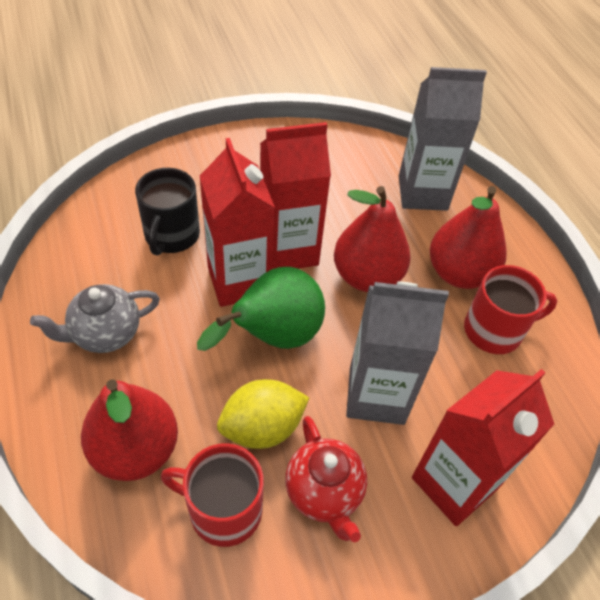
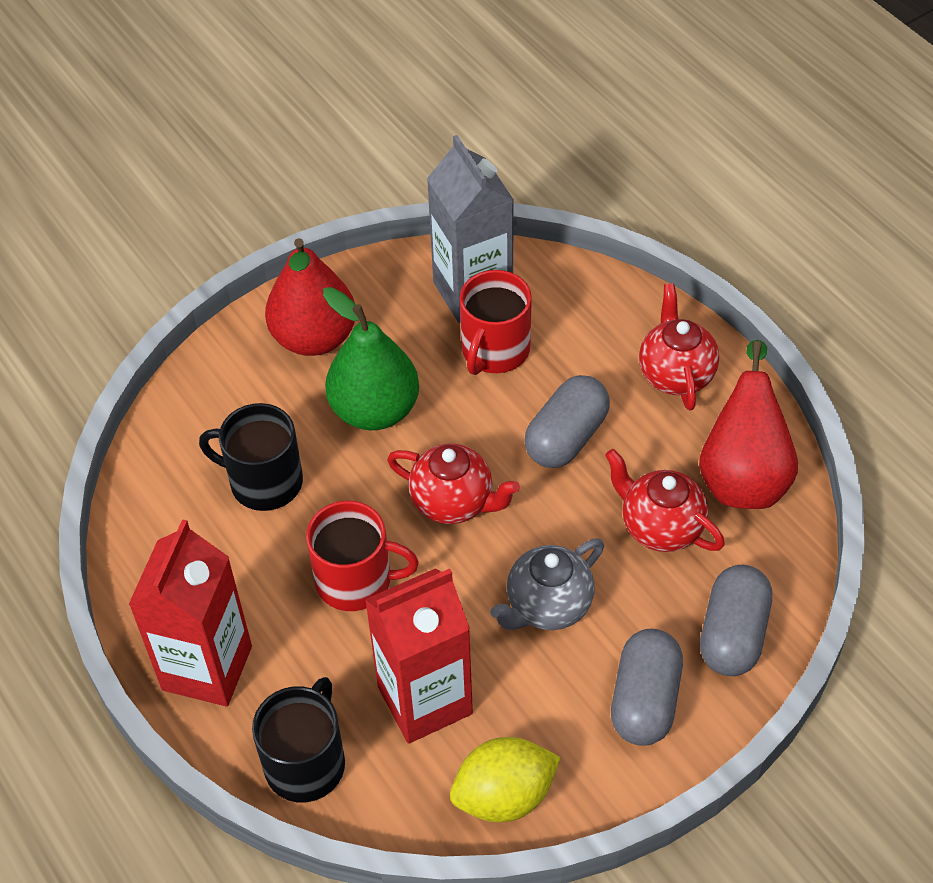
black mug: 1 -> 2
grey capsule: 0 -> 3
grey carton: 2 -> 1
red carton: 3 -> 2
red pear: 3 -> 2
red teapot: 1 -> 3

